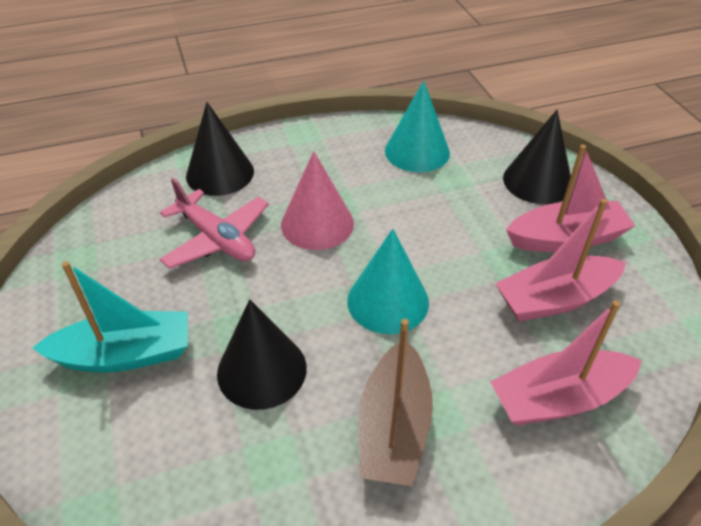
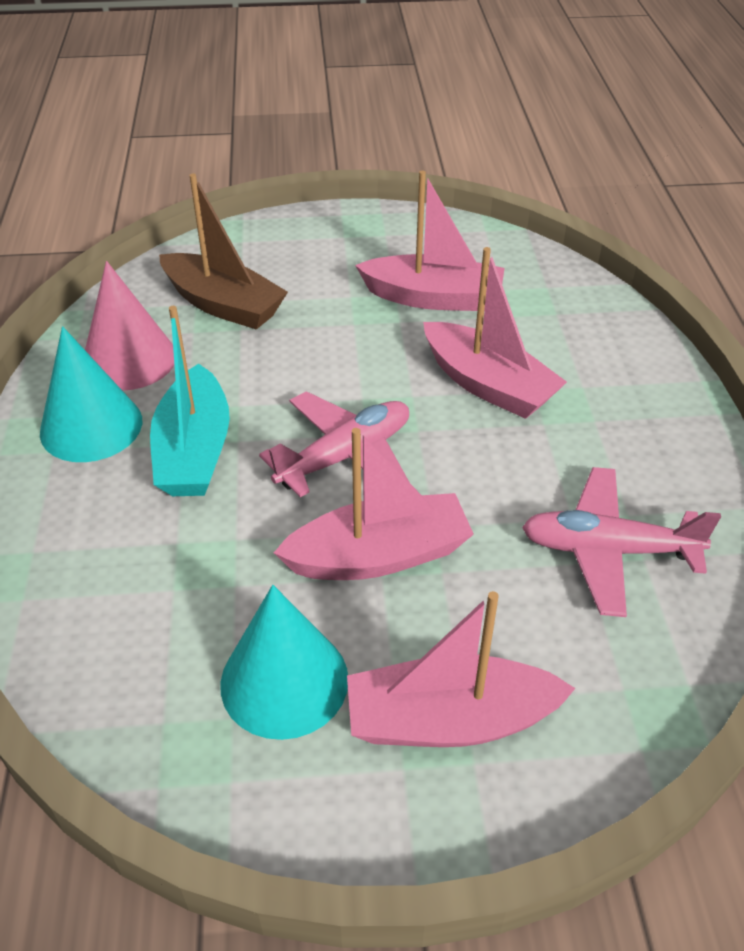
black cone: 3 -> 0
pink boat: 3 -> 4
pink plane: 1 -> 2

